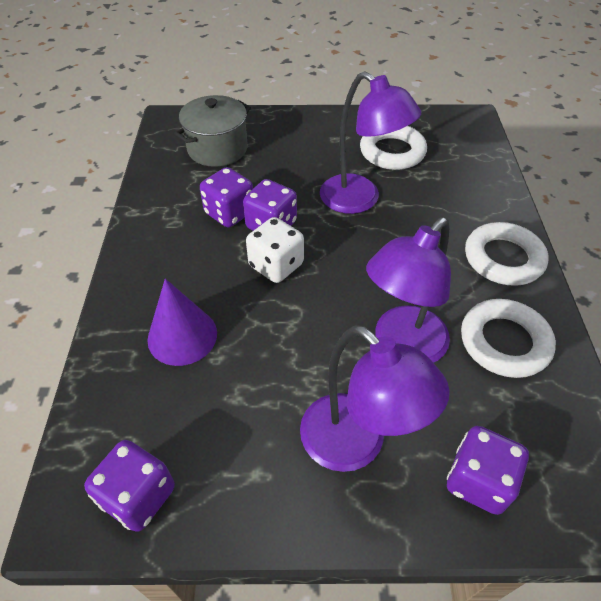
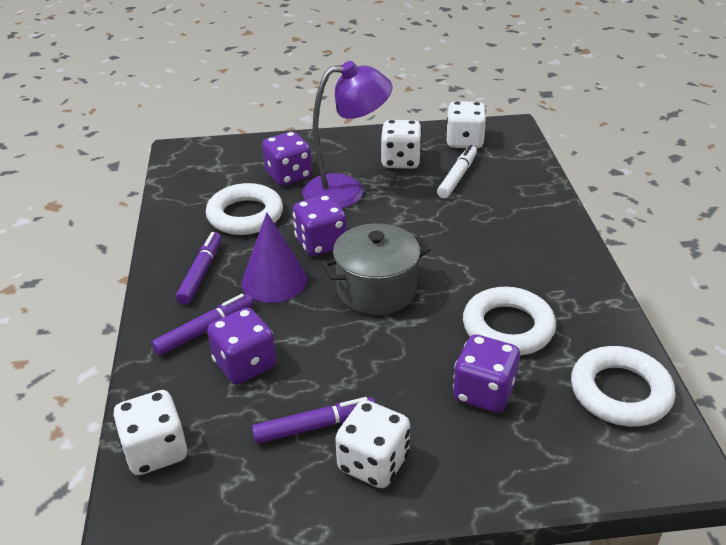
purple lamp: 3 -> 1
purple marker: 0 -> 3
white dice: 1 -> 4
white marker: 0 -> 1

